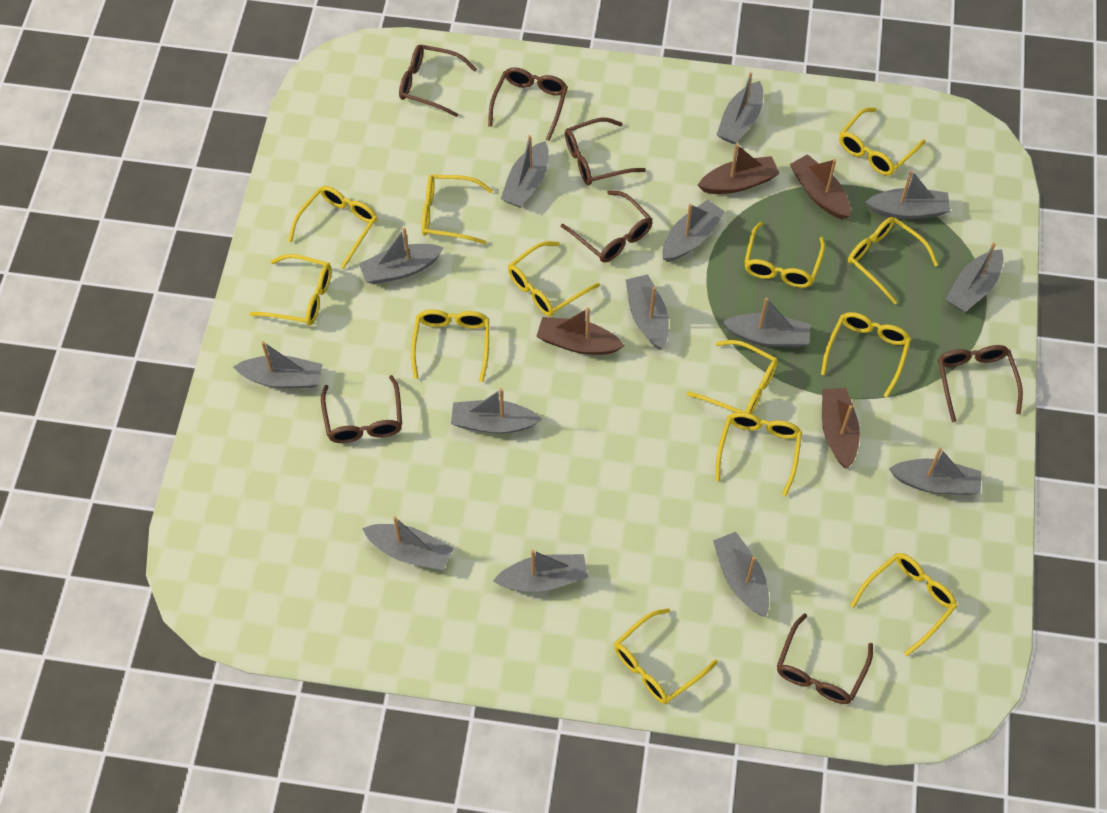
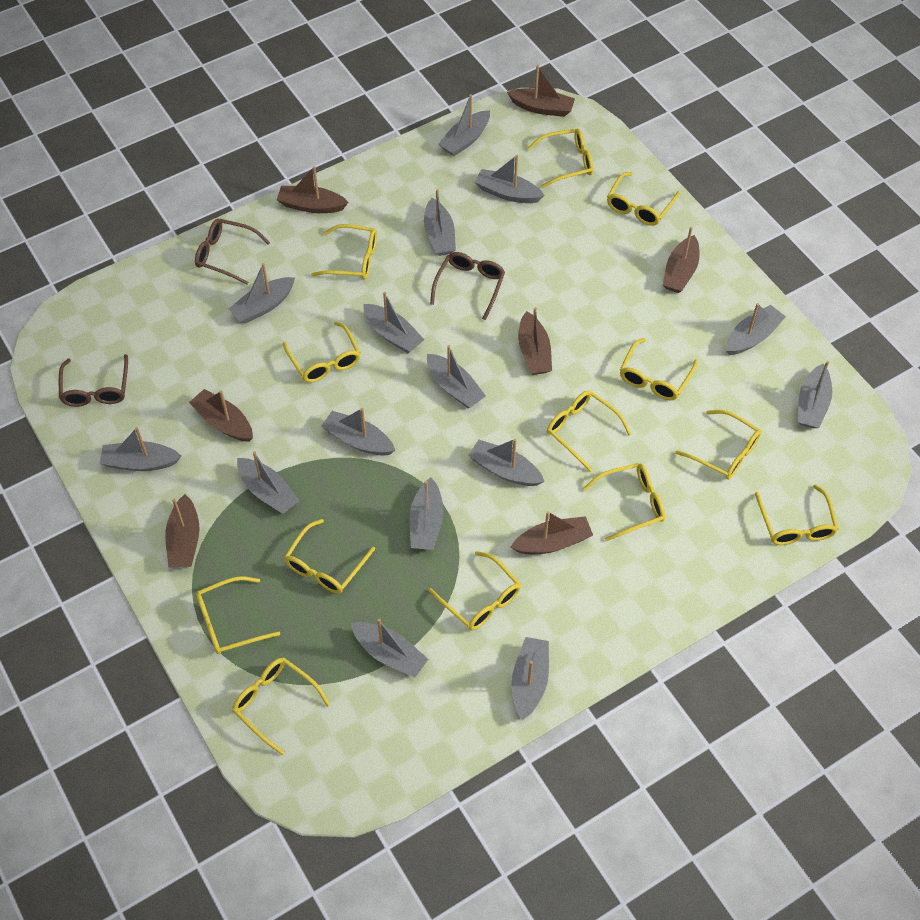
brown boat: 4 -> 7
brown glasses: 7 -> 3
grey boat: 14 -> 15

